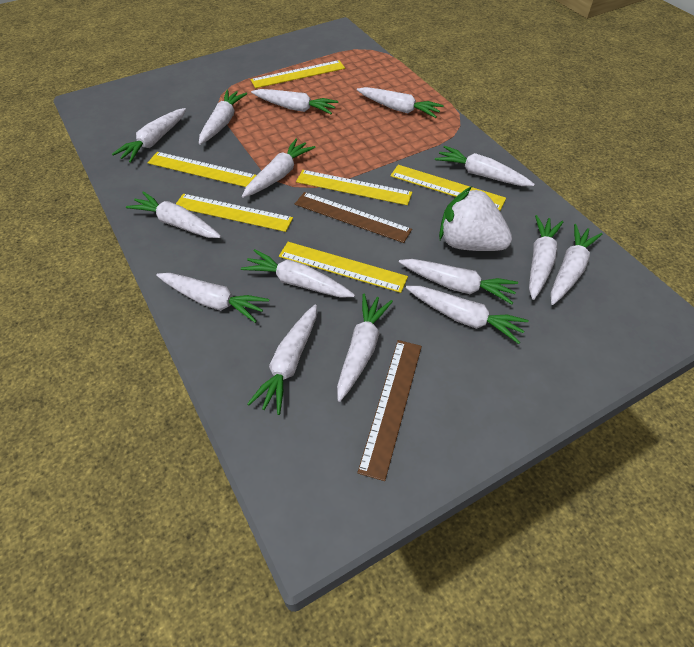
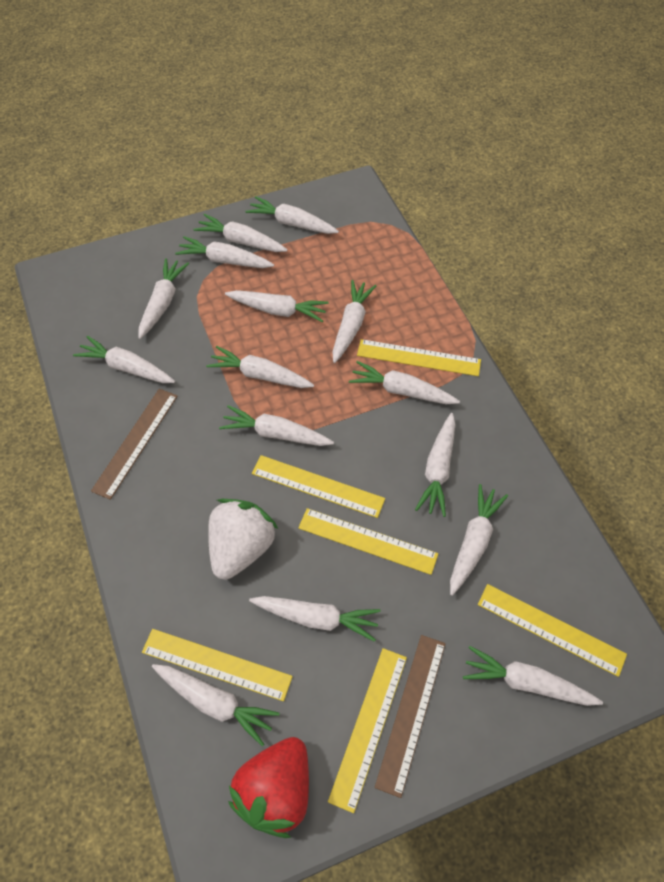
red strawberry: 0 -> 1

